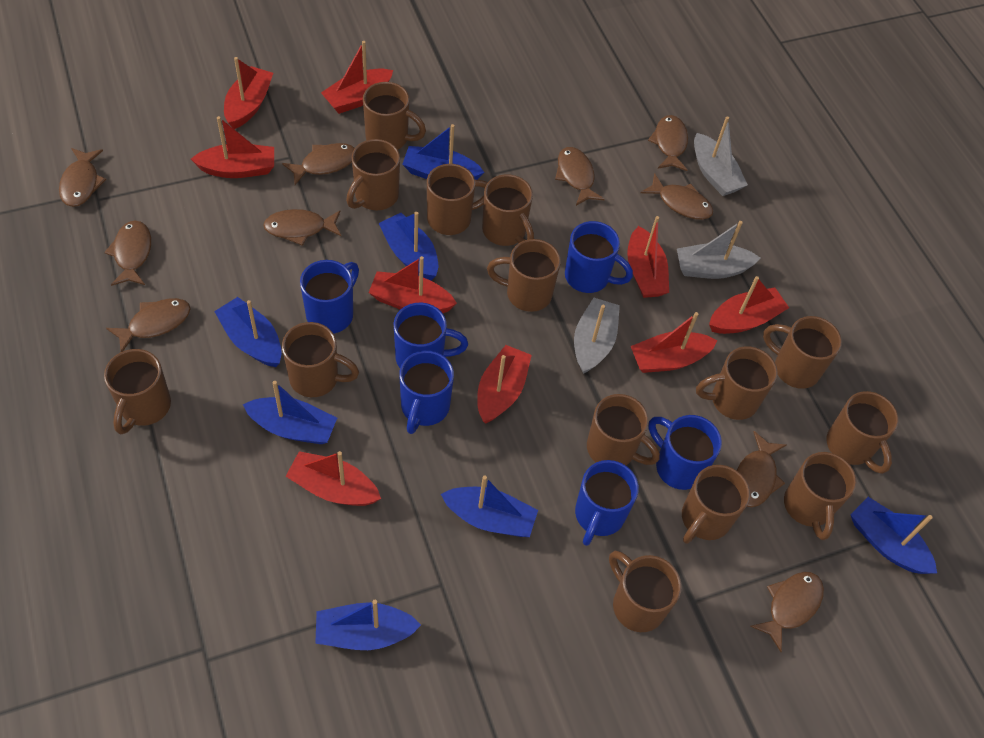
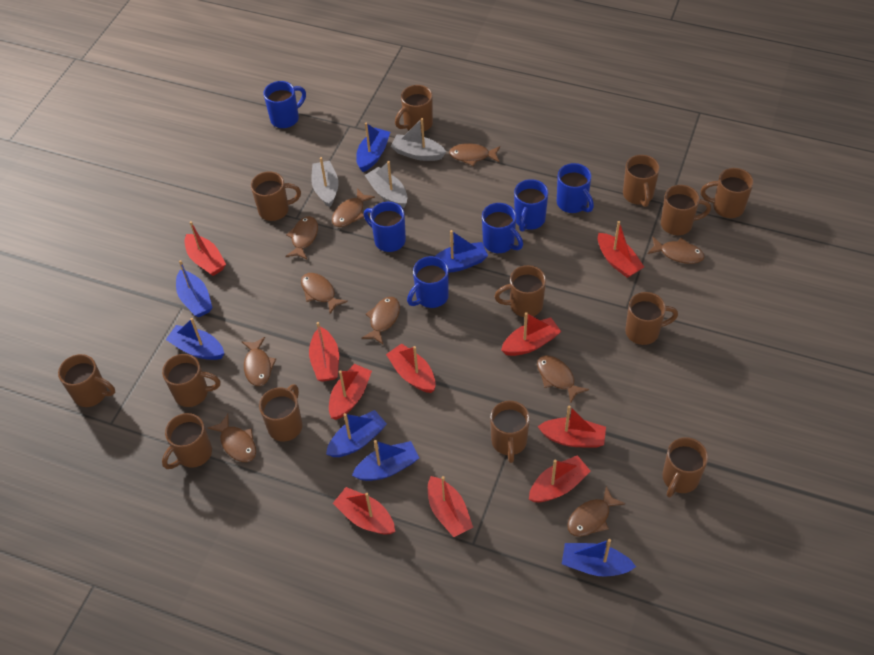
brown mug: 14 -> 13
red boat: 9 -> 10

